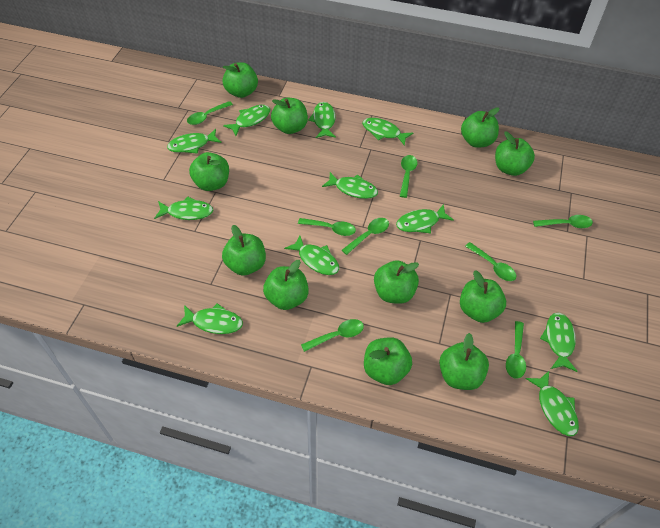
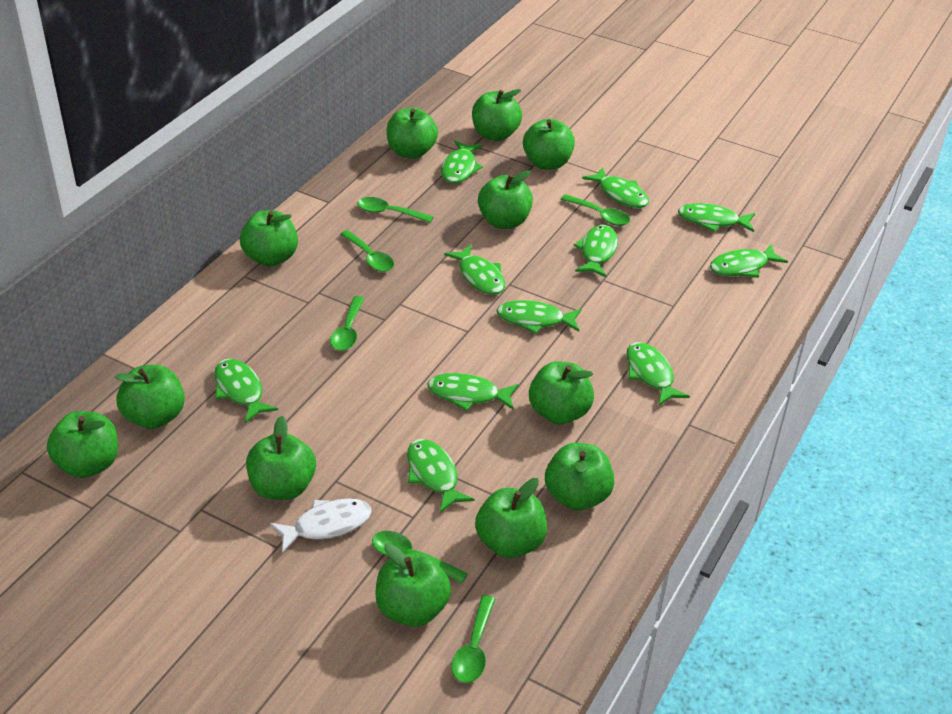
green apple: 11 -> 12
green spoon: 8 -> 6
white fish: 0 -> 1

